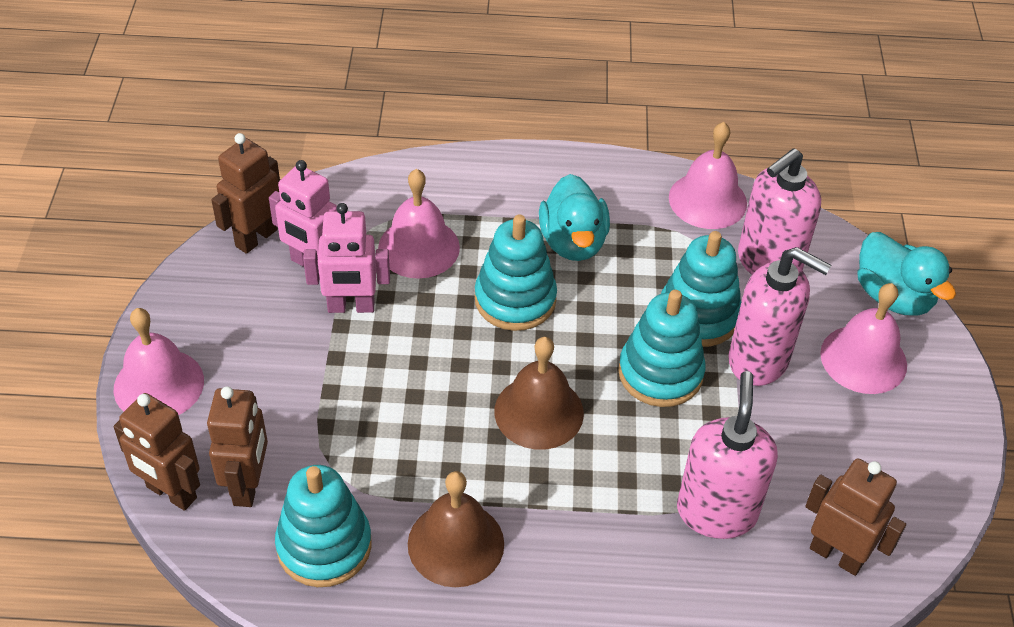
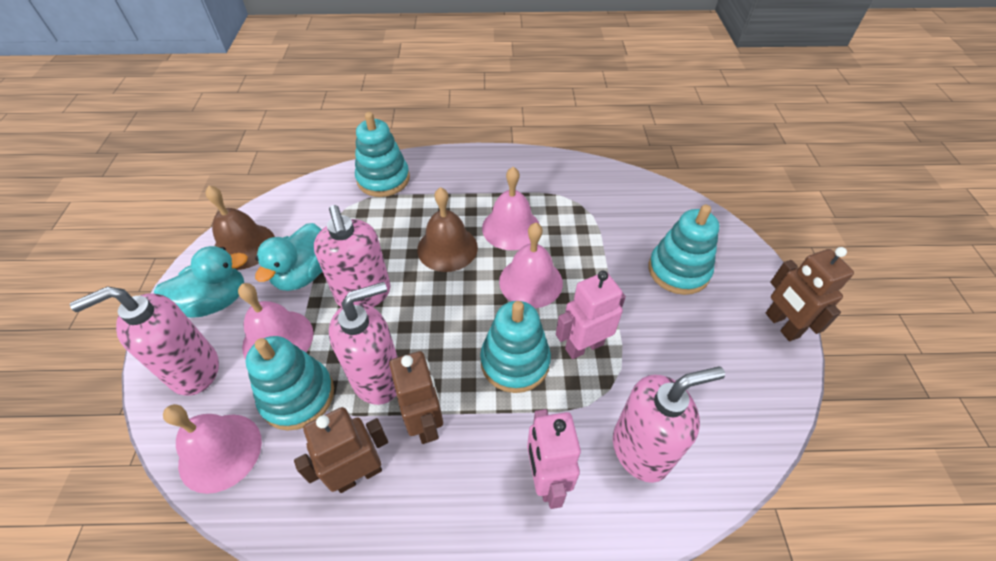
brown robot: 4 -> 3
pink soap dispenser: 3 -> 4

